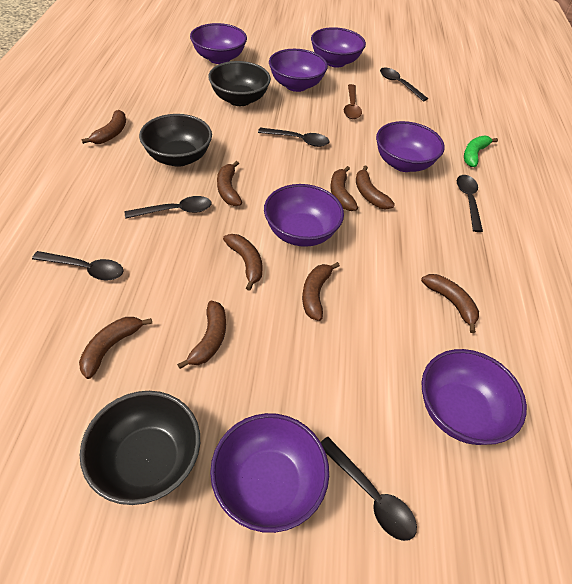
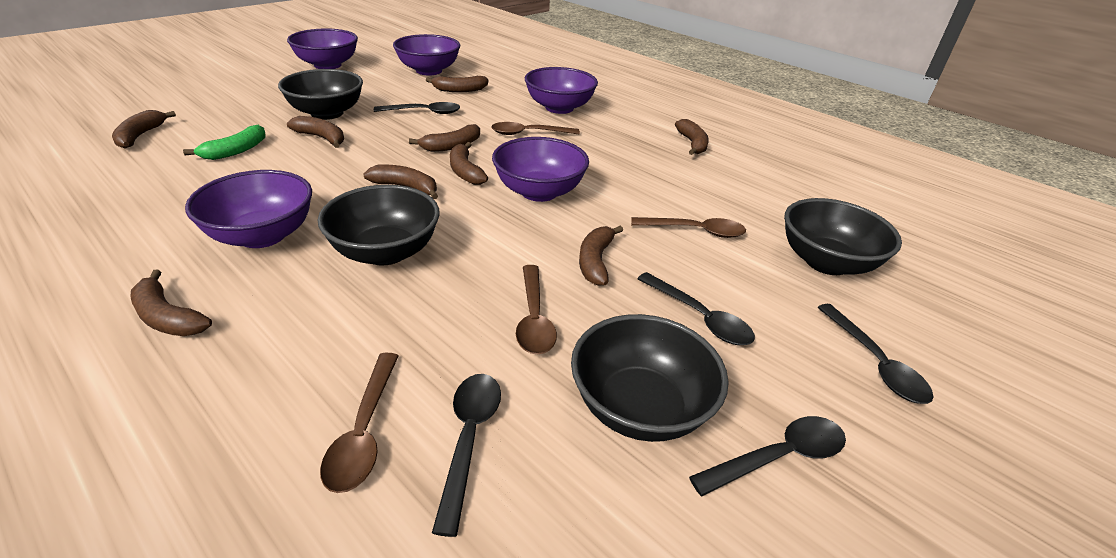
black bowl: 3 -> 4
black spoon: 6 -> 5
brown spoon: 1 -> 4
purple bowl: 7 -> 5

